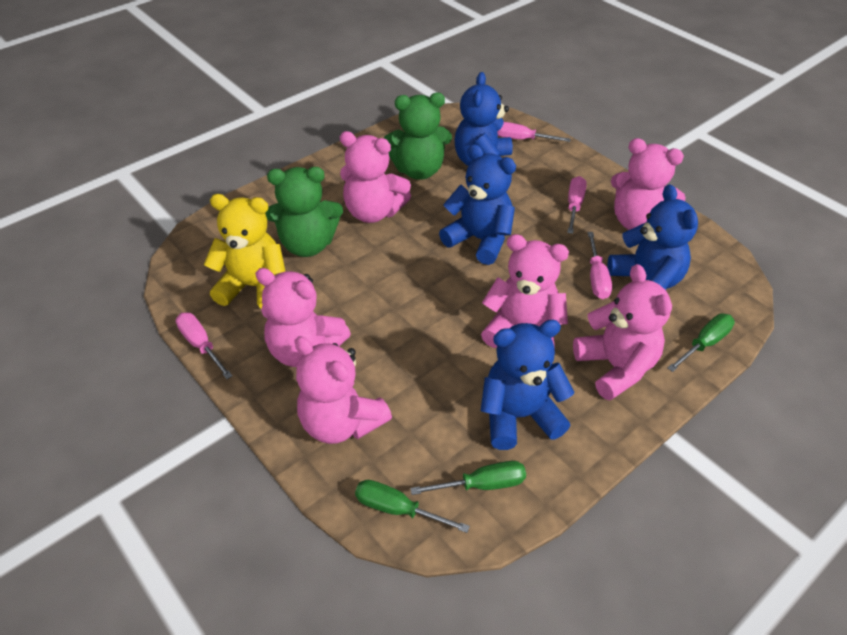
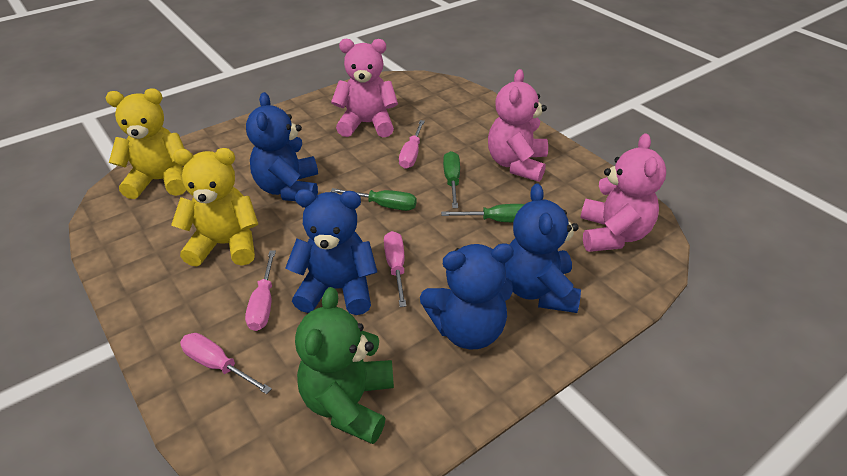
green teddy bear: 2 -> 1
pink teddy bear: 6 -> 3
yellow teddy bear: 1 -> 2

